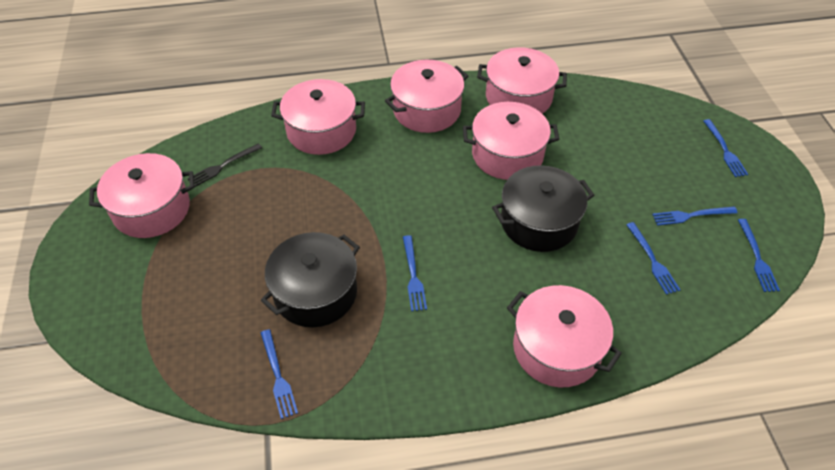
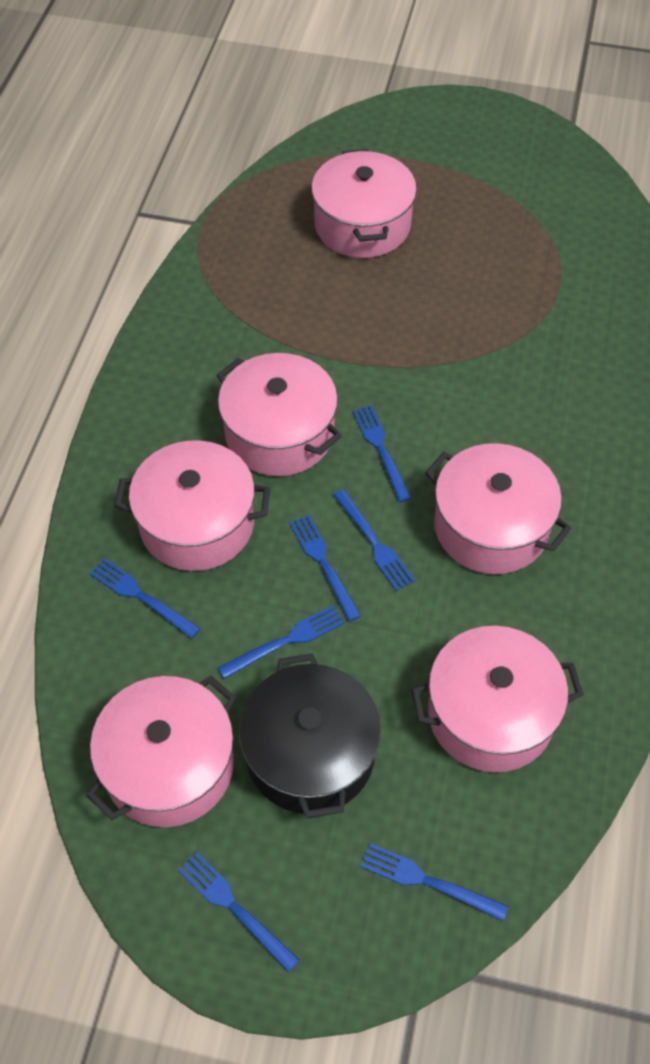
black fork: 1 -> 0
black pot: 2 -> 1
blue fork: 6 -> 7

